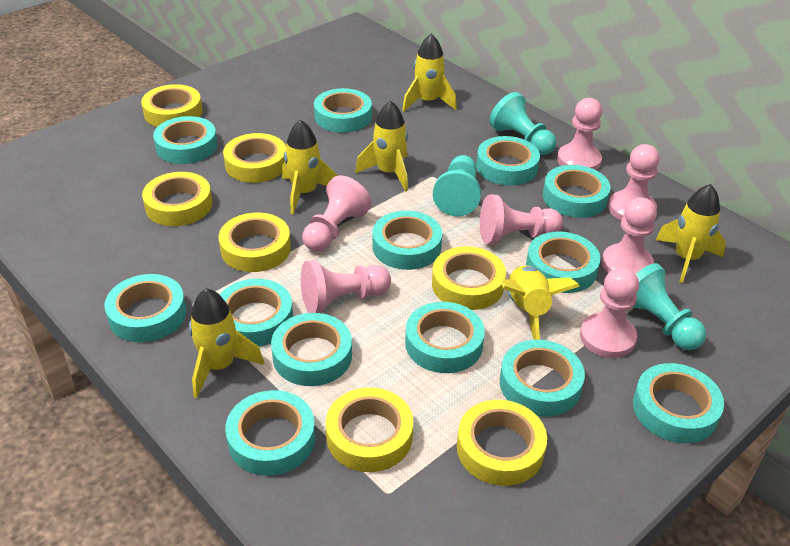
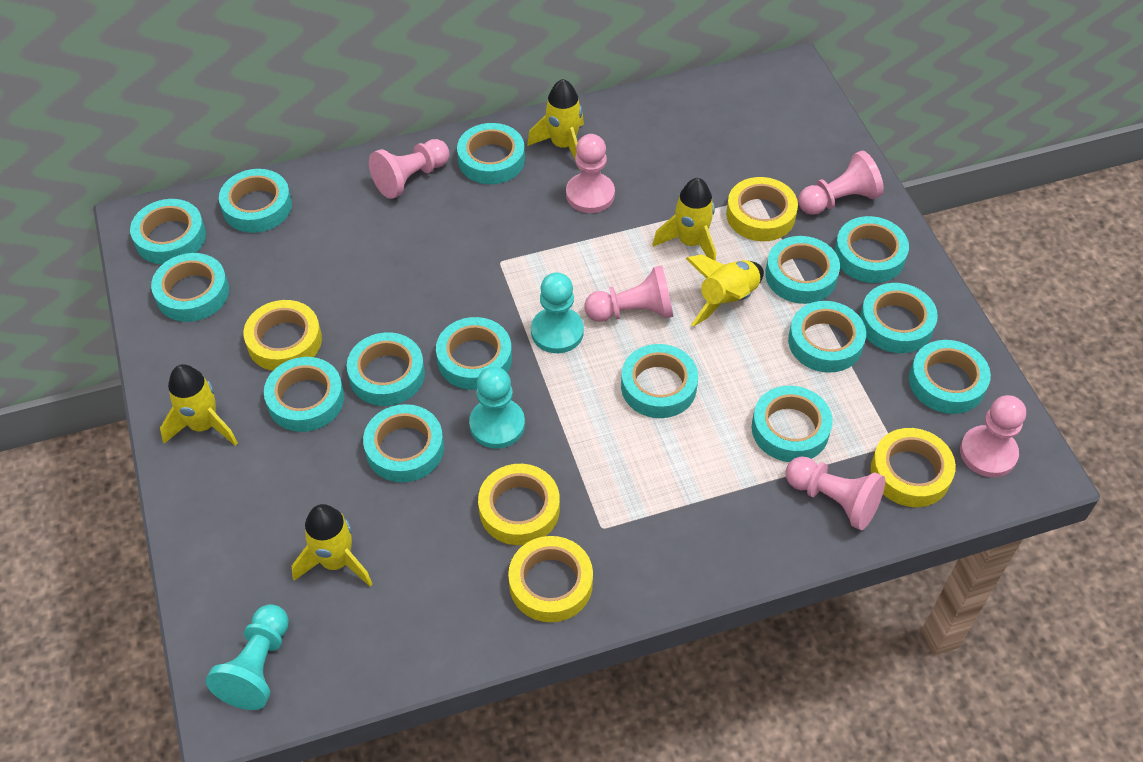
pink pawn: 7 -> 6
turquoise tape: 13 -> 15
yellow rocket: 6 -> 5
yellow tape: 7 -> 5

